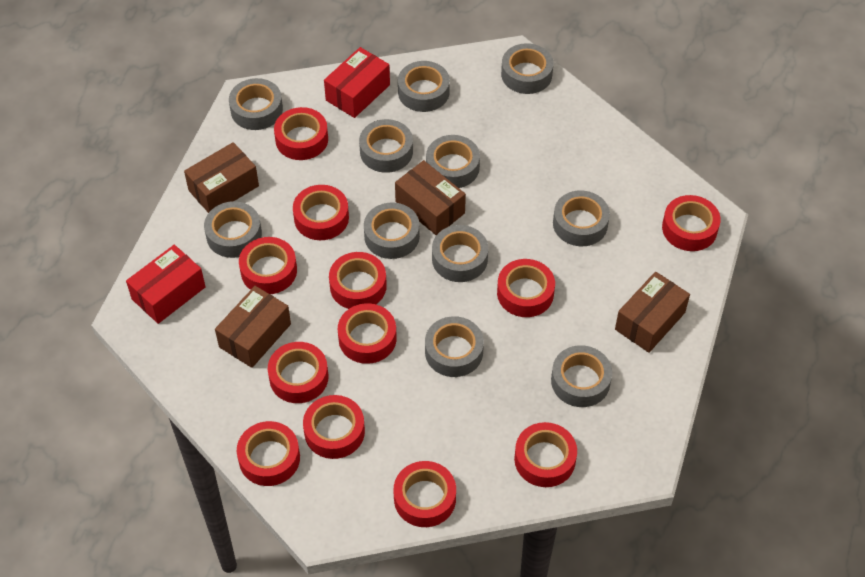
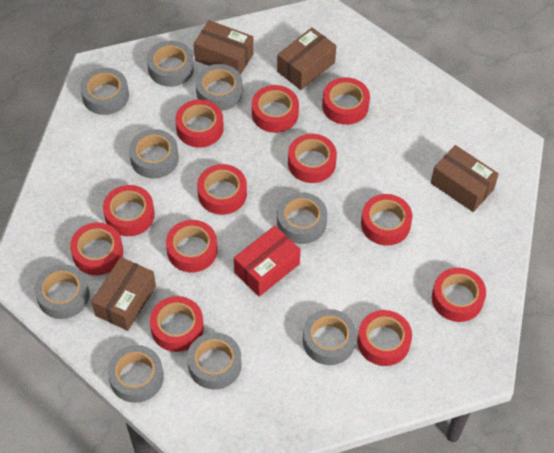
grey tape: 11 -> 9
red box: 2 -> 1

